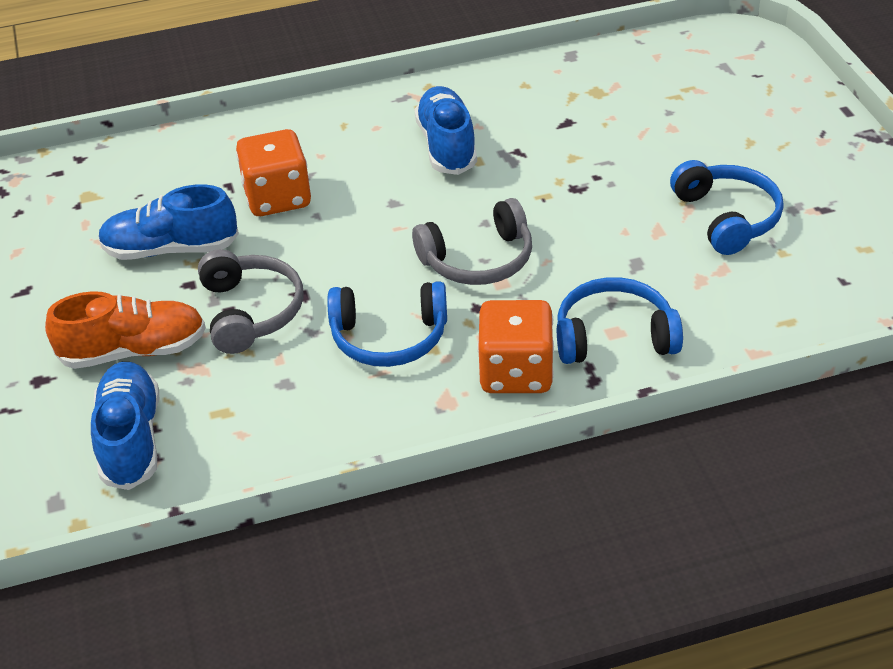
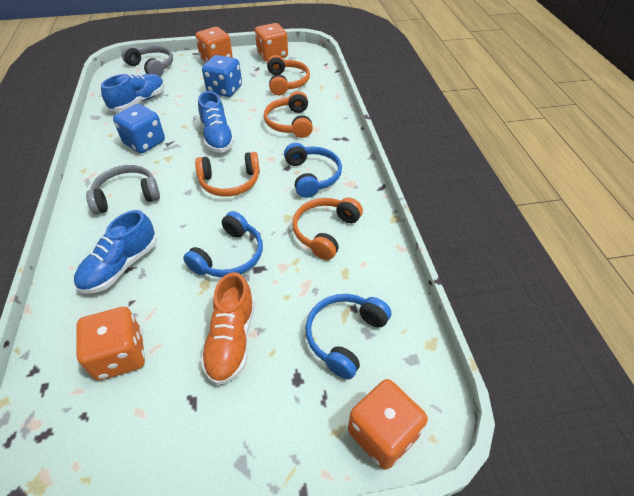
blue dice: 0 -> 2
orange dice: 2 -> 4
orange headphones: 0 -> 4

